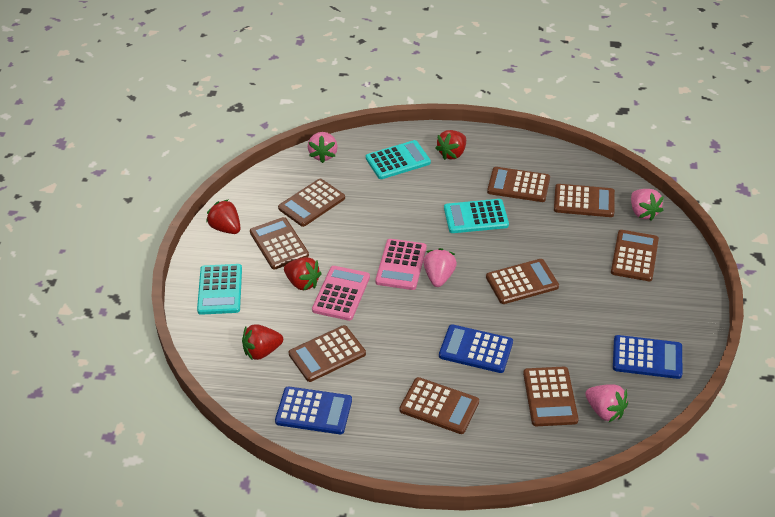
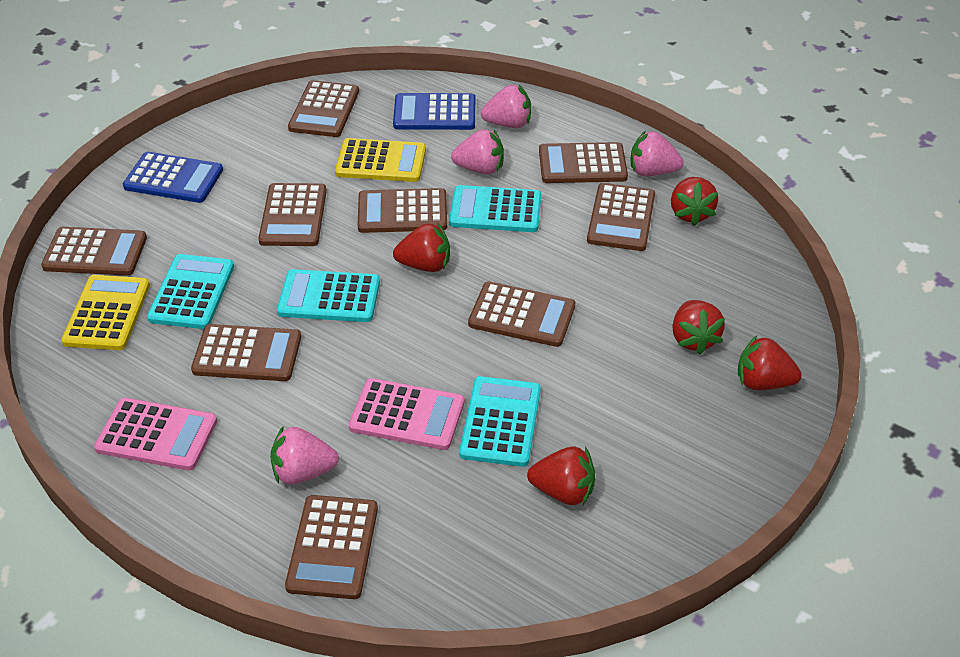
blue calculator: 3 -> 2
red strawberry: 4 -> 5
turquoise calculator: 3 -> 4
yellow calculator: 0 -> 2

